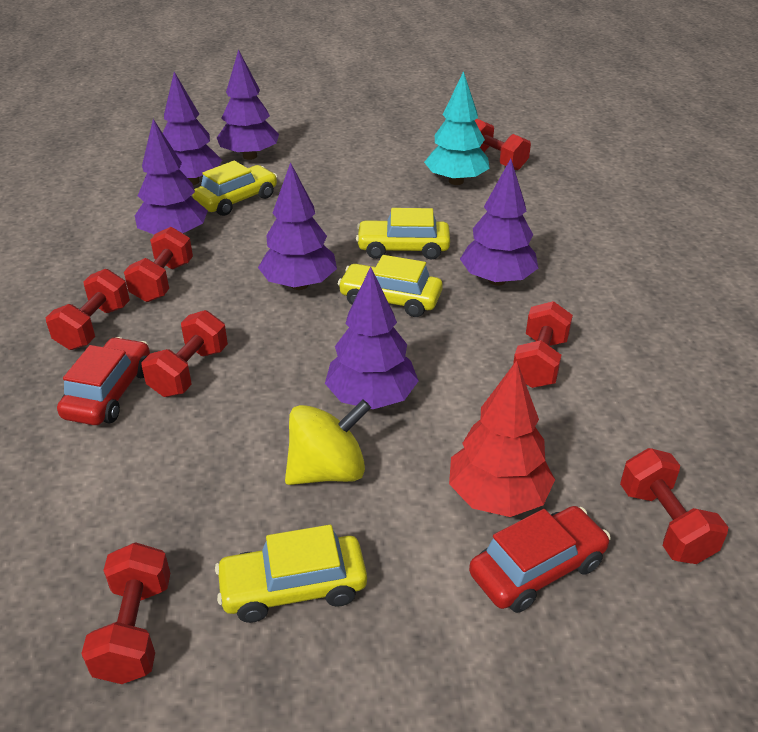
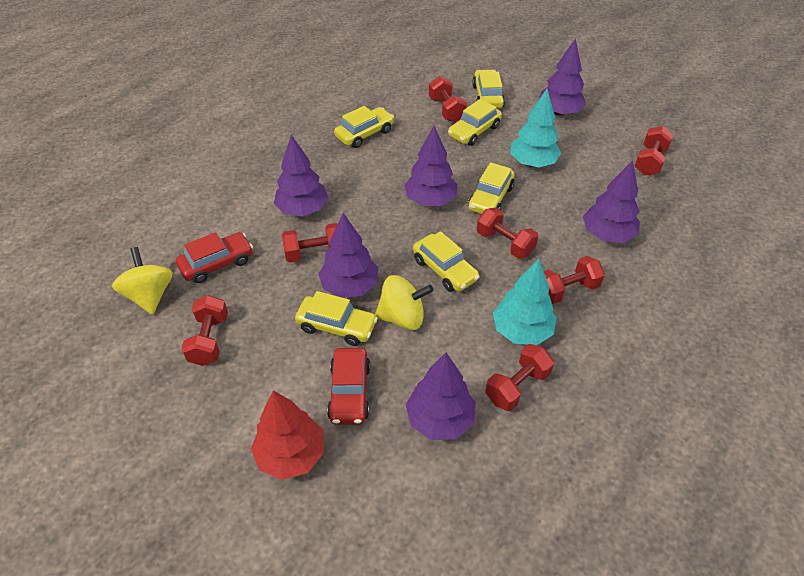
turquoise tree: 1 -> 2
yellow car: 4 -> 6
yellow spinning top: 1 -> 2

